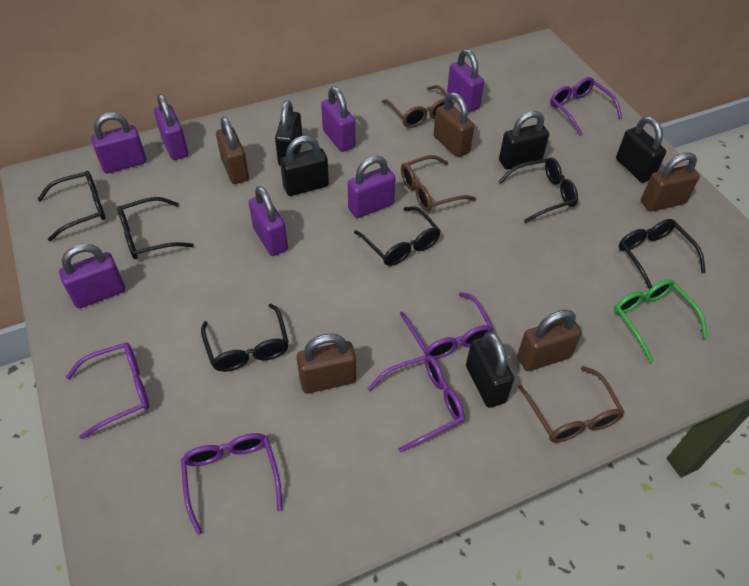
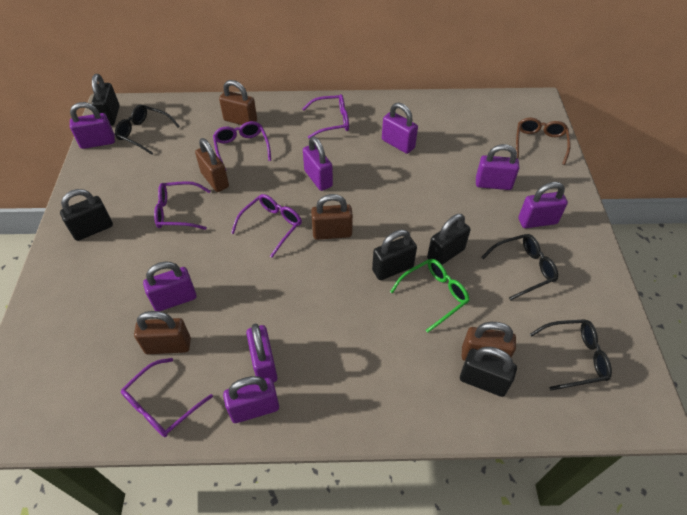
black glasses: 6 -> 3
brown glasses: 3 -> 1
purple padlock: 7 -> 8

